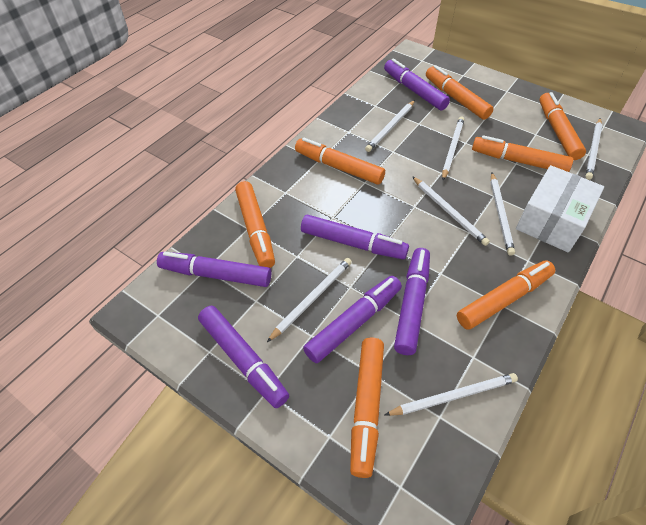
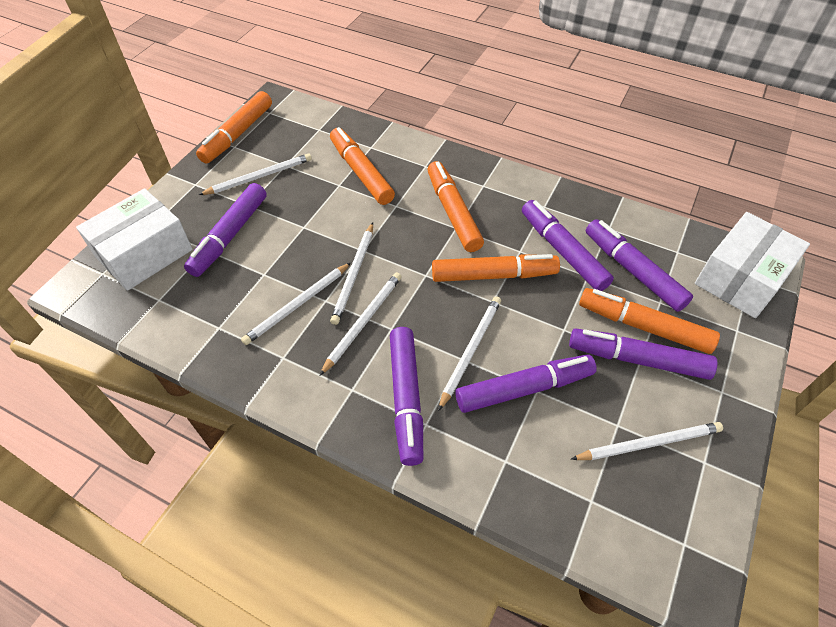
orange marker: 7 -> 5
white box: 1 -> 2
white pencil: 7 -> 6

